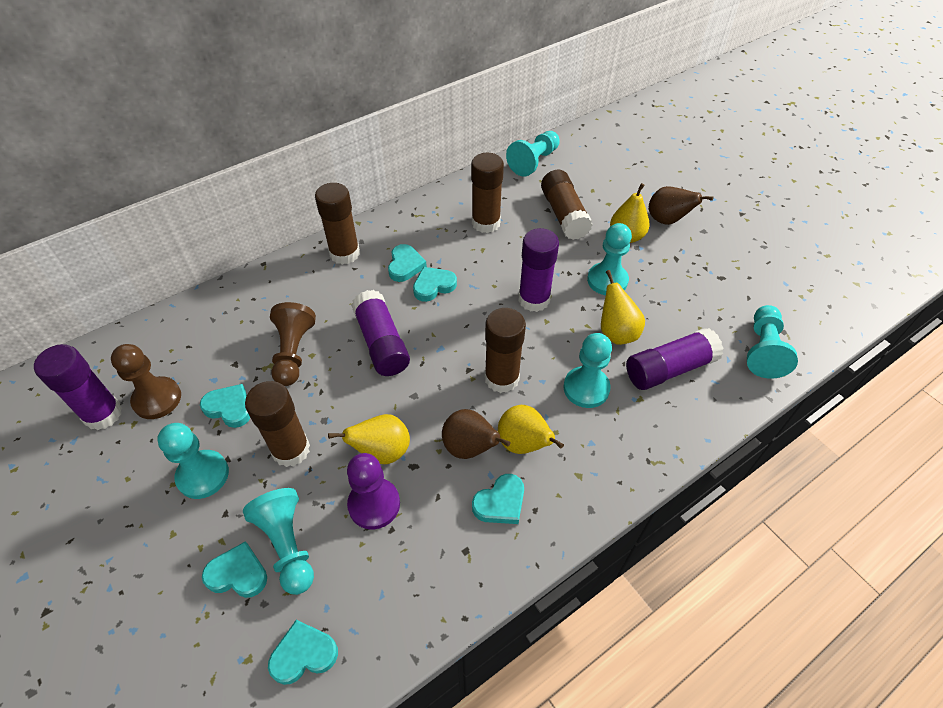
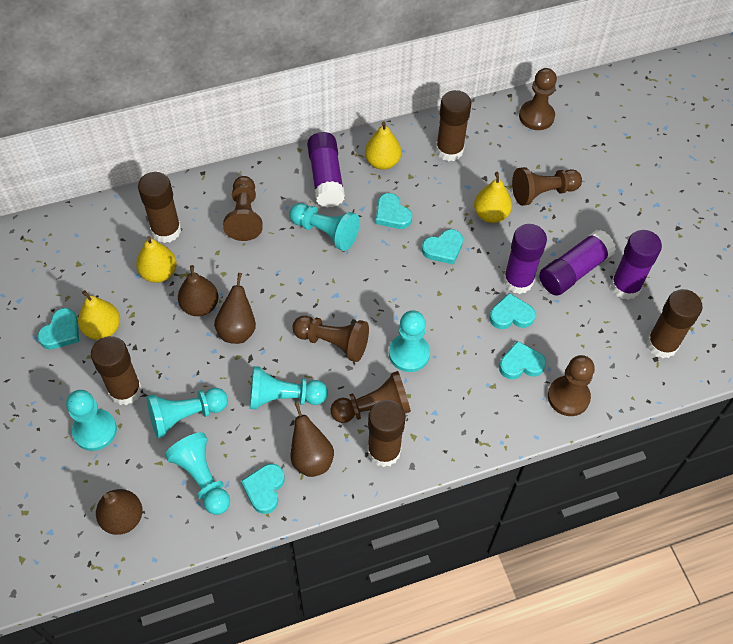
brown pawn: 2 -> 6
brown pear: 2 -> 4
purple pawn: 1 -> 0

